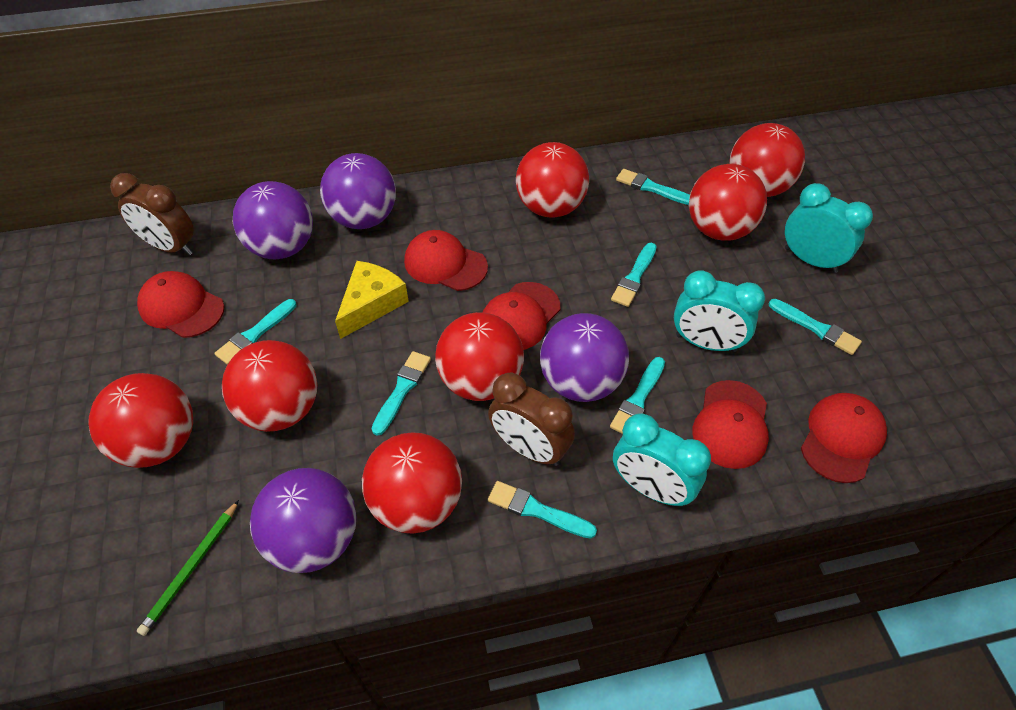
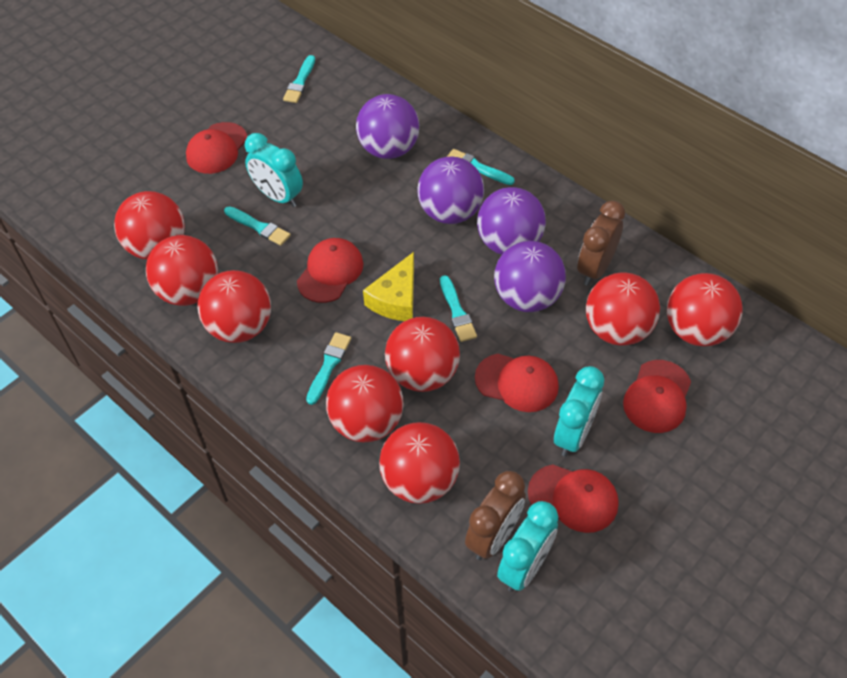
green pencil: 1 -> 0
red ball: 7 -> 8
turquoise brush: 7 -> 5

